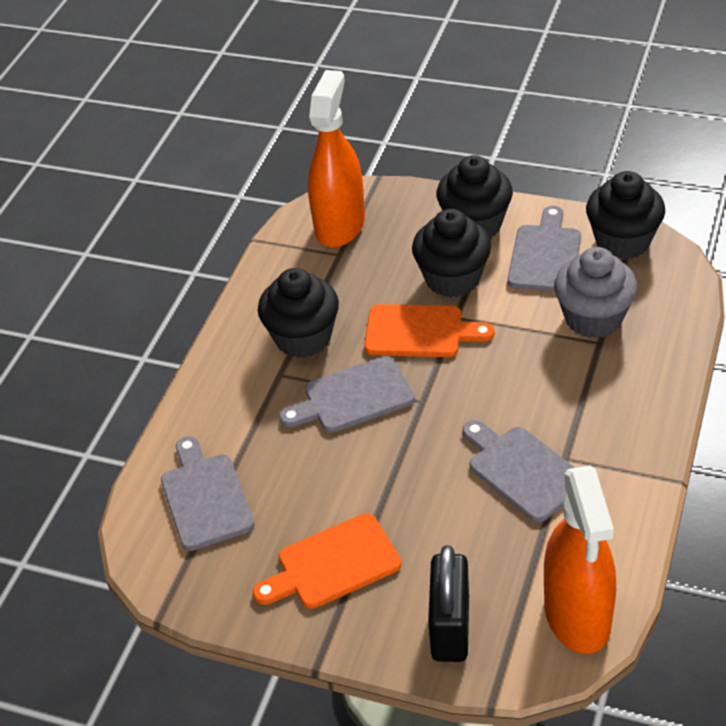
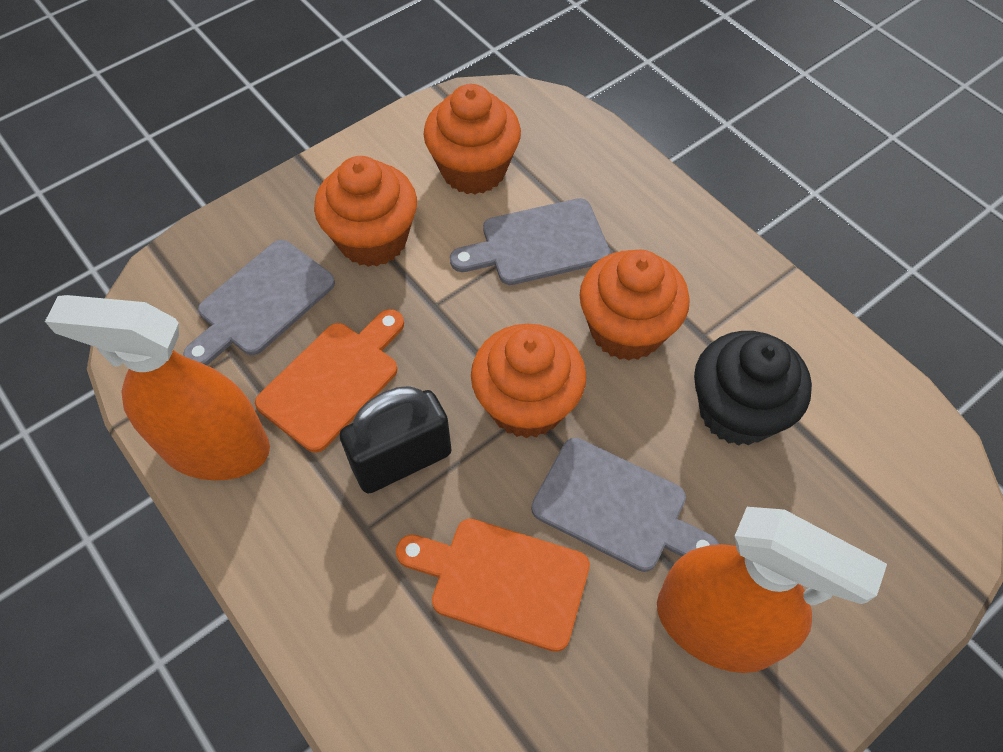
black cupcake: 4 -> 1
grey cupcake: 1 -> 0
grey cutting board: 4 -> 3
orange cupcake: 0 -> 4

